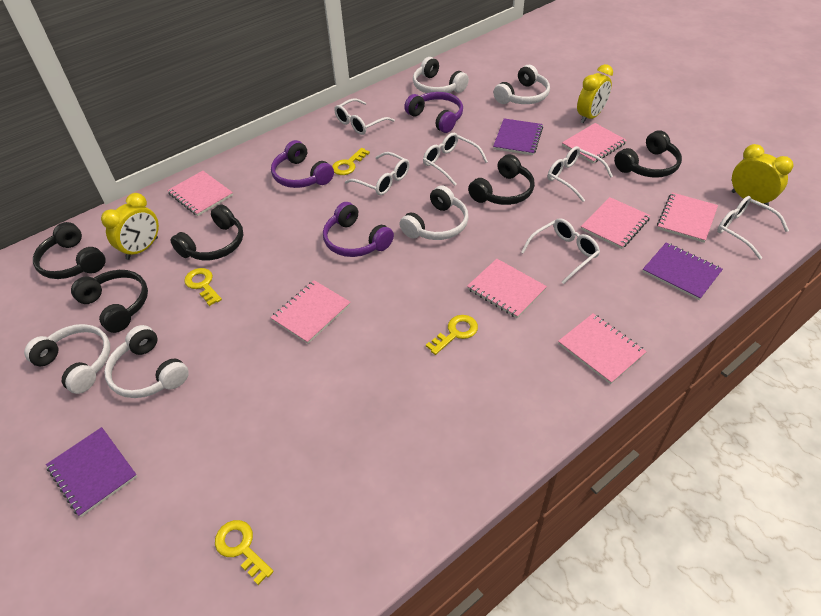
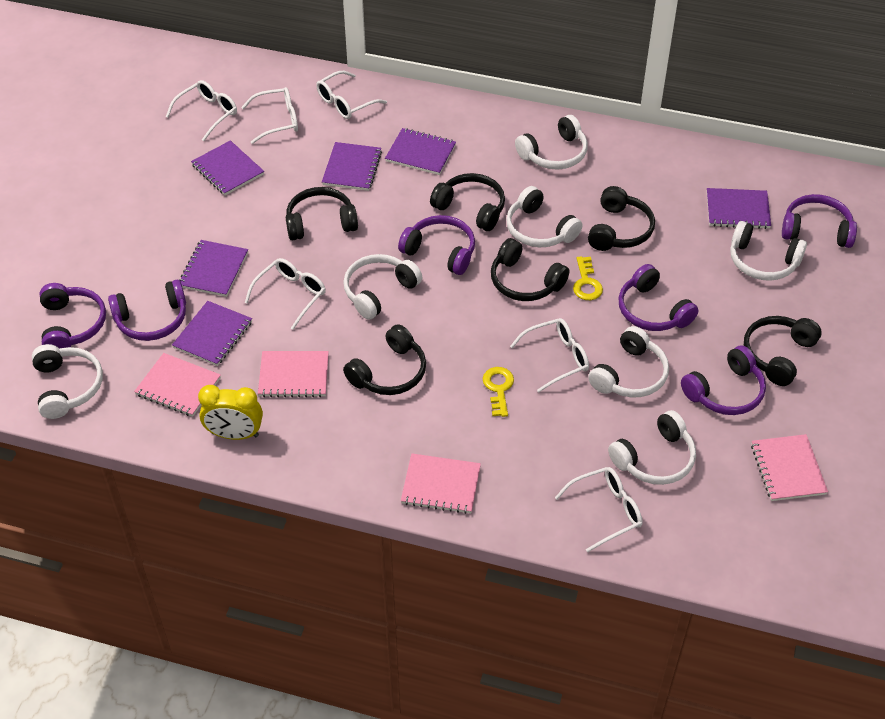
black headphones: 5 -> 6
pink notebook: 7 -> 4
purple headphones: 3 -> 6
purple notebook: 3 -> 6
white headphones: 5 -> 7
yellow clock: 3 -> 1
yellow key: 4 -> 2

